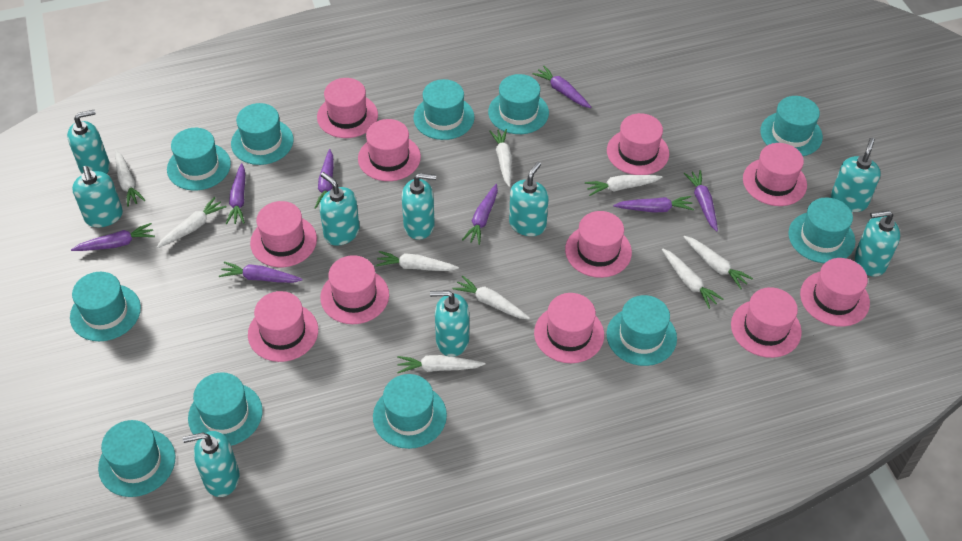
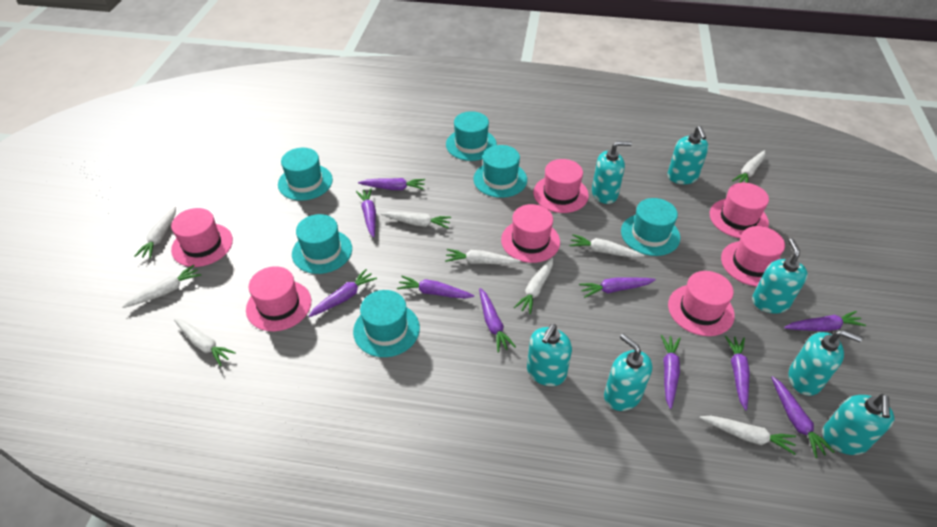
pink hat: 11 -> 7
purple carrot: 8 -> 10
turquoise hat: 11 -> 6
turquoise soap dispenser: 9 -> 7

